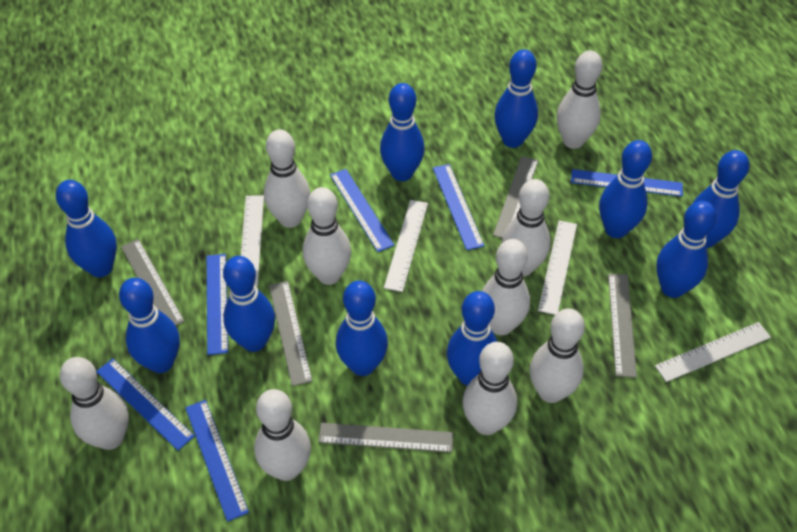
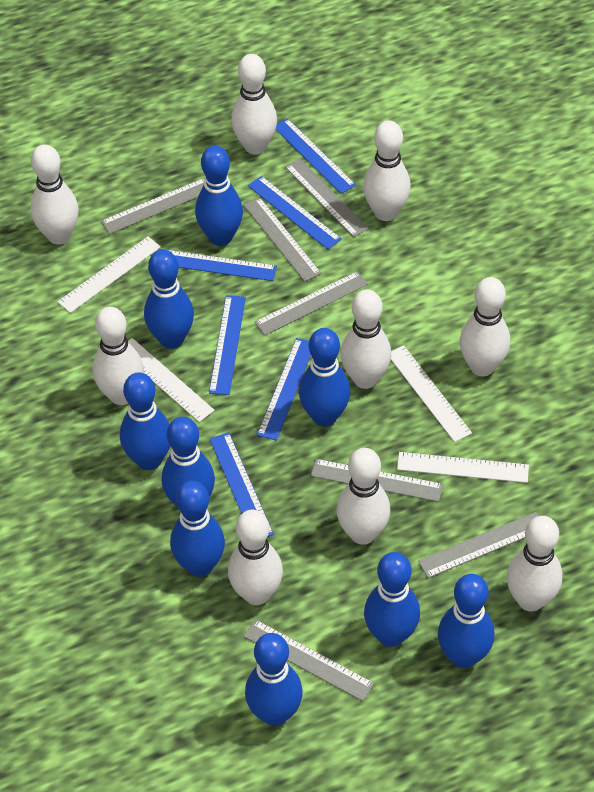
blue bowling pin: 10 -> 9
grey ruler: 5 -> 7

